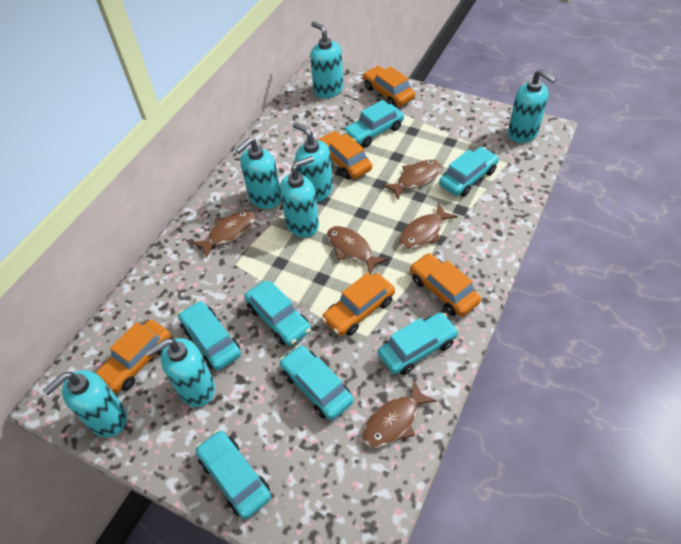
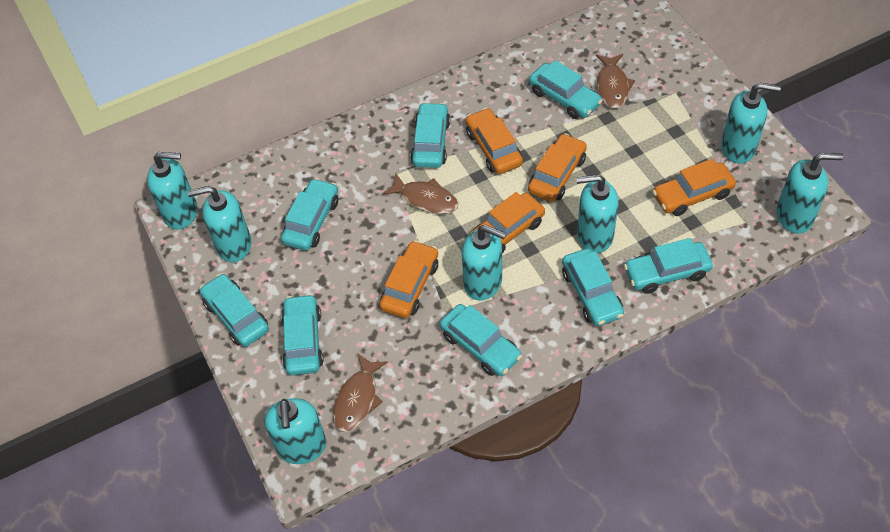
brown fish: 5 -> 3
turquoise car: 7 -> 8

